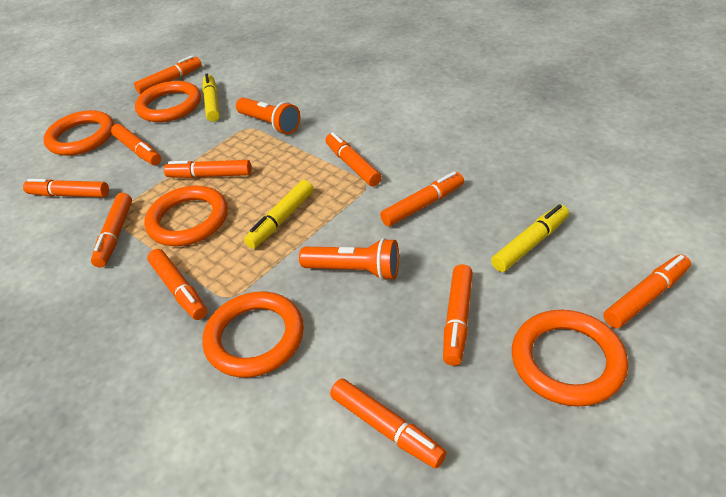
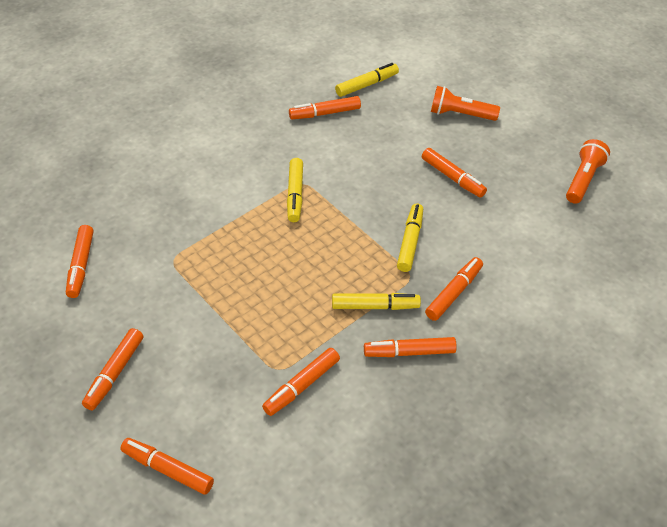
orange marker: 11 -> 8
orange ring: 5 -> 0
yellow marker: 3 -> 4

